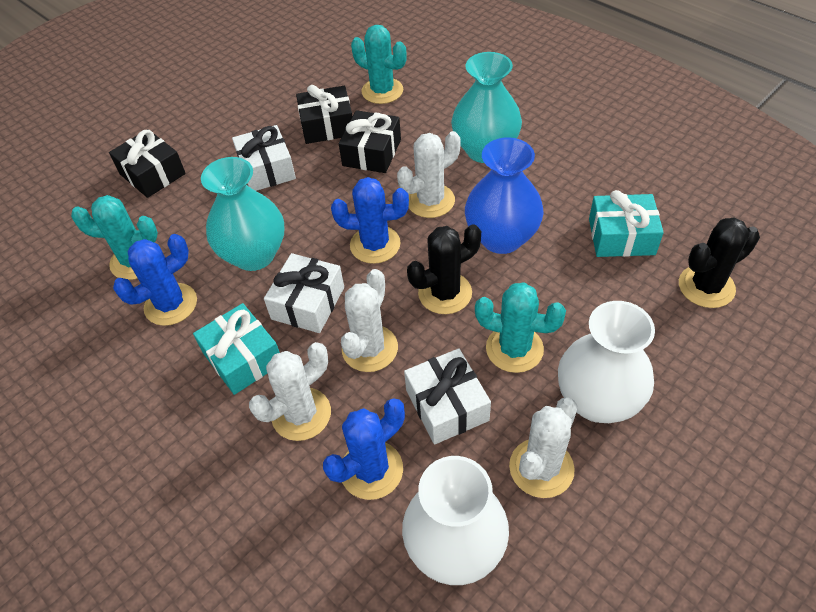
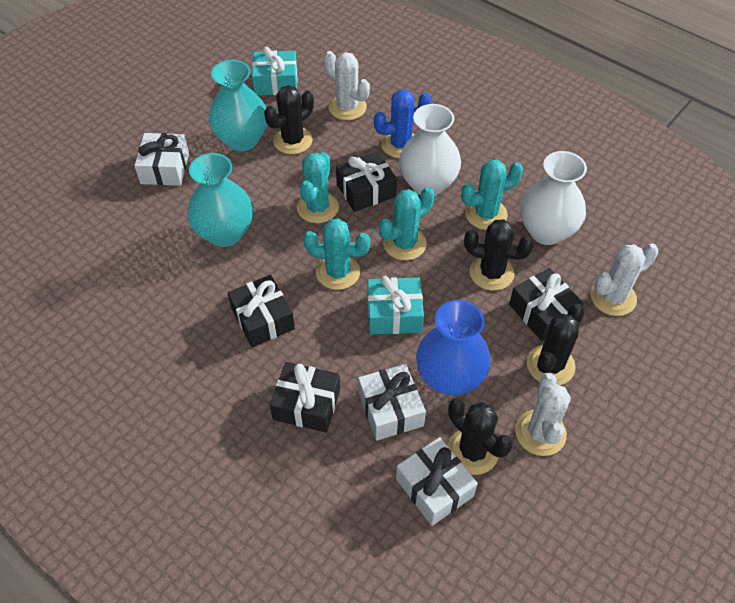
black cactus: 2 -> 4
black gift: 3 -> 4
blue cactus: 3 -> 1
turquoise cactus: 3 -> 4
white cactus: 4 -> 3

